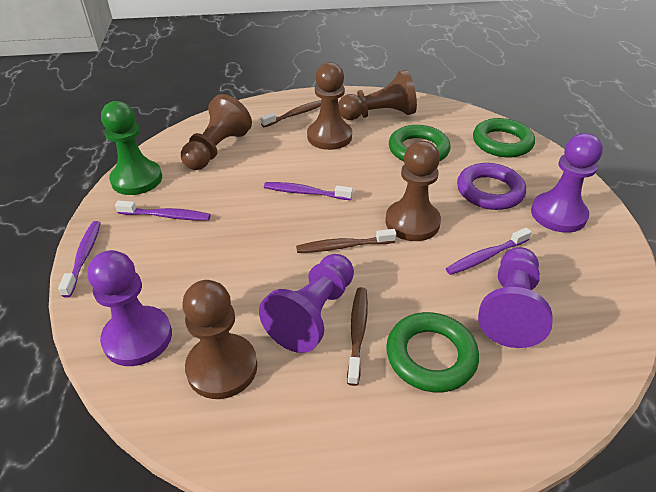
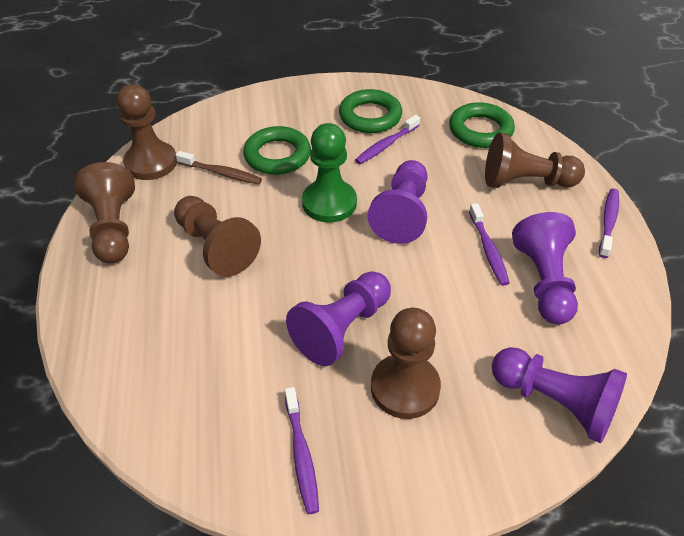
brown toothbrush: 3 -> 1
purple ring: 1 -> 0

